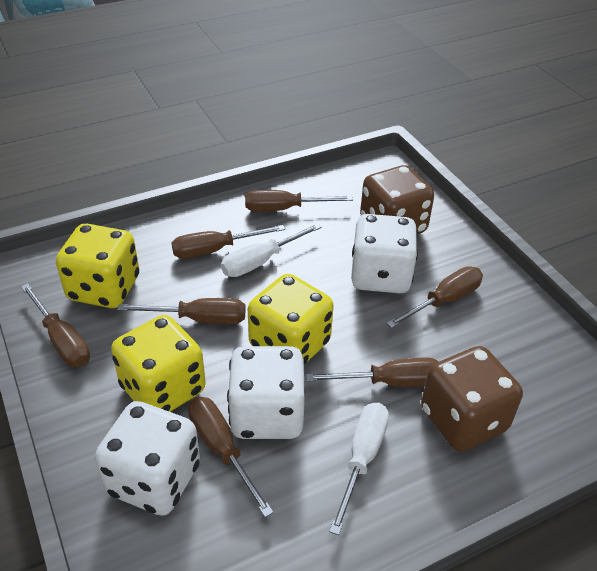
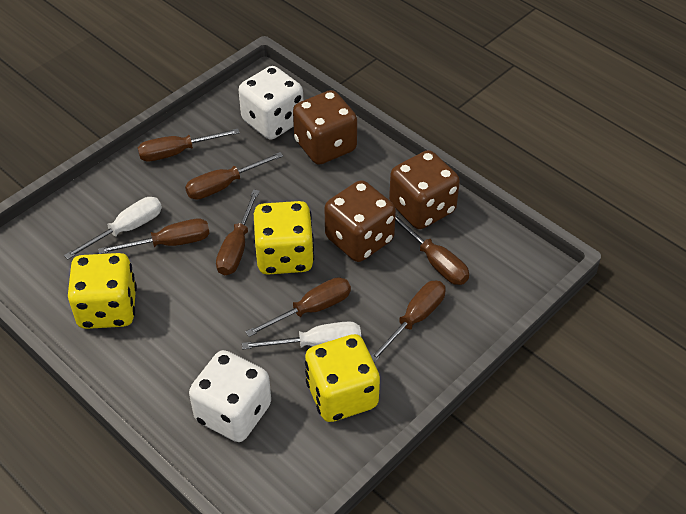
brown dice: 2 -> 3
white dice: 3 -> 2

